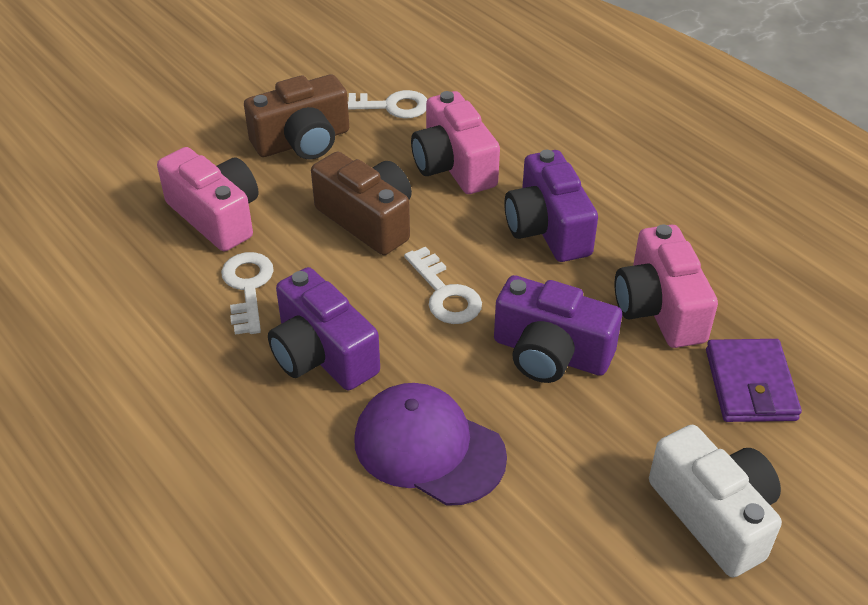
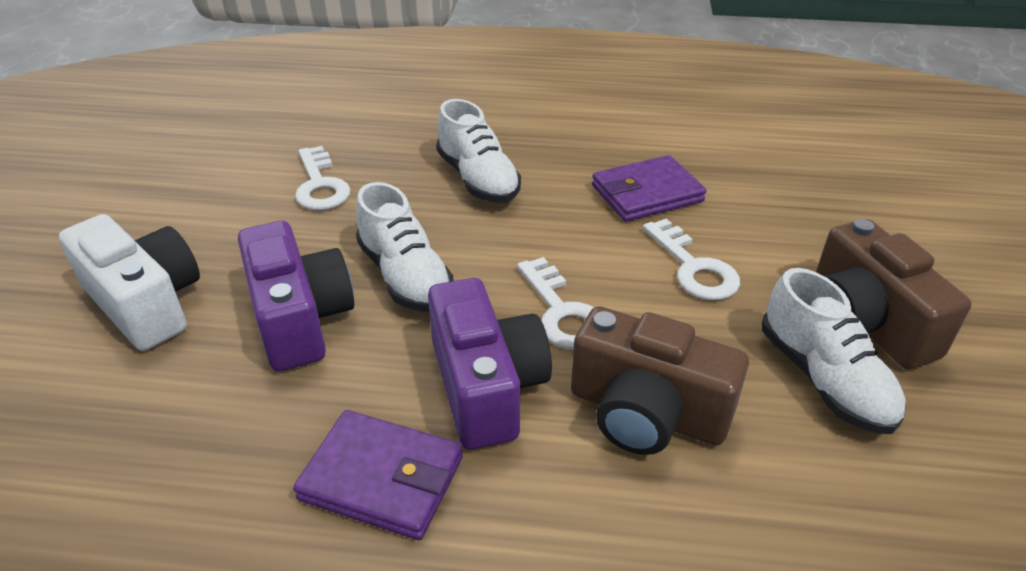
pink camera: 3 -> 0
purple camera: 3 -> 2
purple cap: 1 -> 0
purple wallet: 1 -> 2
white shoe: 0 -> 3

